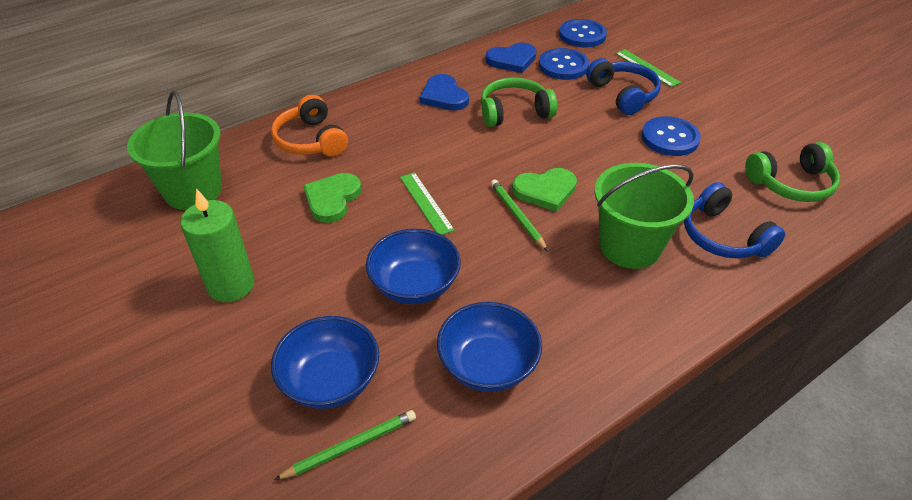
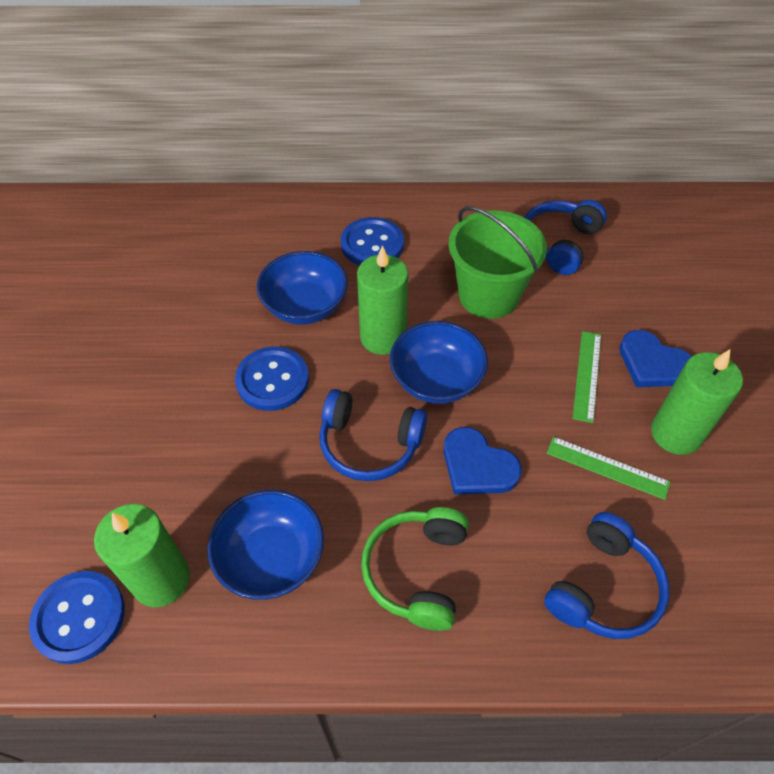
blue headphones: 2 -> 3
green bucket: 2 -> 1
green candle: 1 -> 3
green headphones: 2 -> 1
green heart: 2 -> 0
green pencil: 2 -> 0
orange headphones: 1 -> 0

